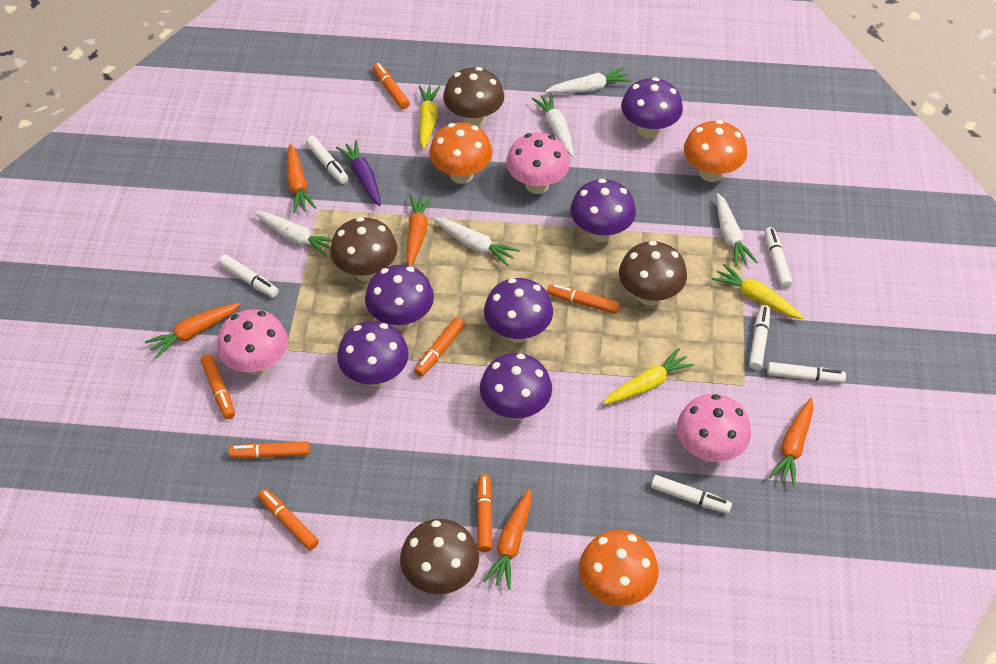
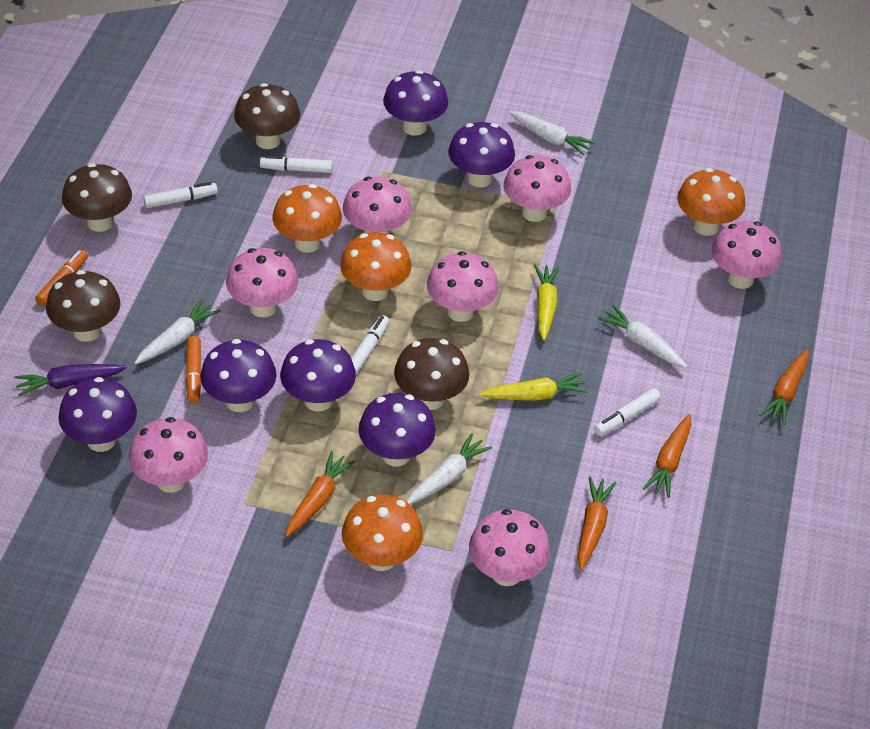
orange carrot: 5 -> 4
orange marker: 7 -> 2
orange mushroom: 3 -> 4
pink mushroom: 3 -> 7
white carrot: 5 -> 4
white marker: 6 -> 4
yellow carrot: 3 -> 2

